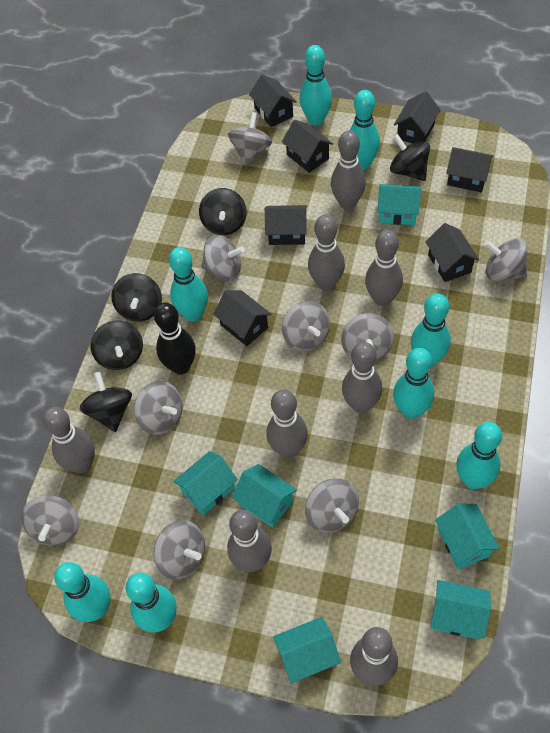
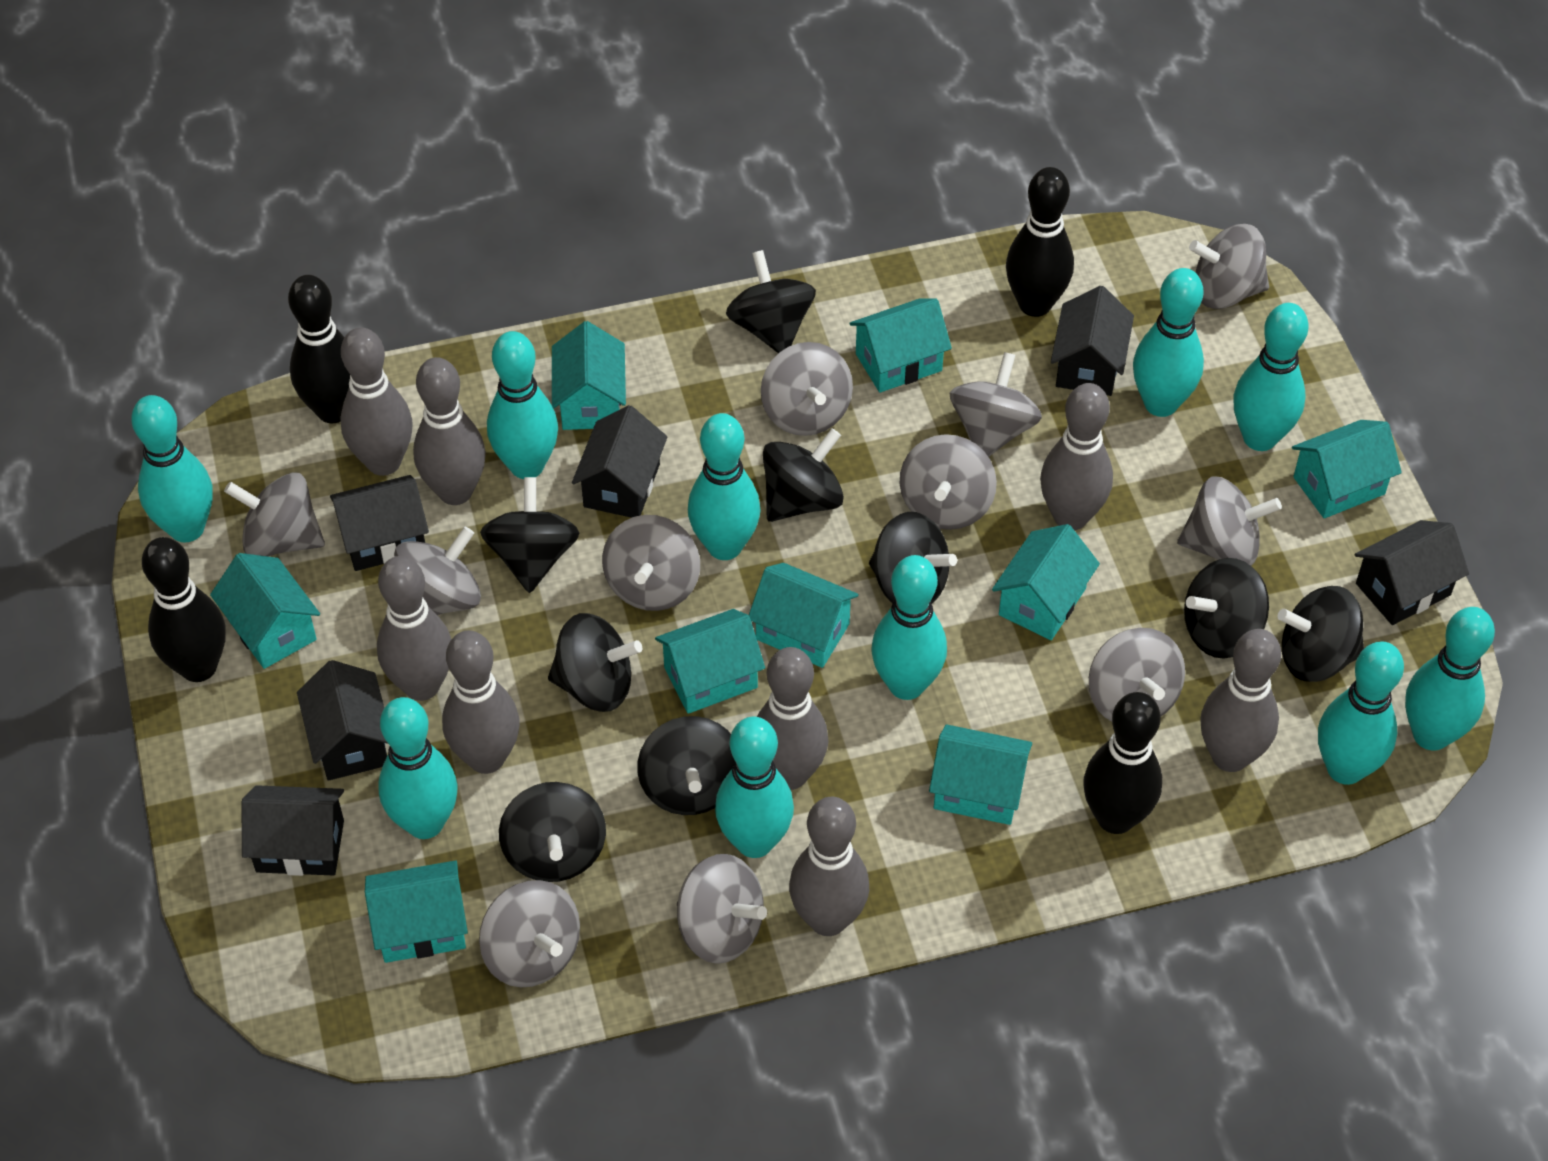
black bowling pin: 1 -> 4
black house: 7 -> 6
black spinning top: 5 -> 9
grey spinning top: 9 -> 11
turquoise bowling pin: 8 -> 10
turquoise house: 6 -> 9

